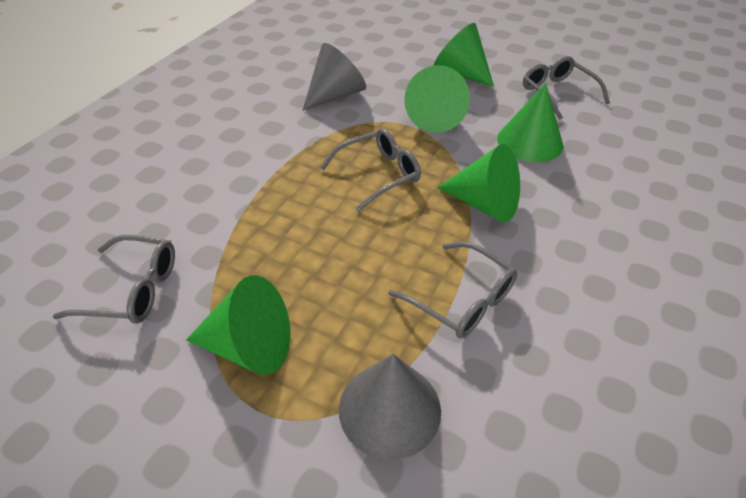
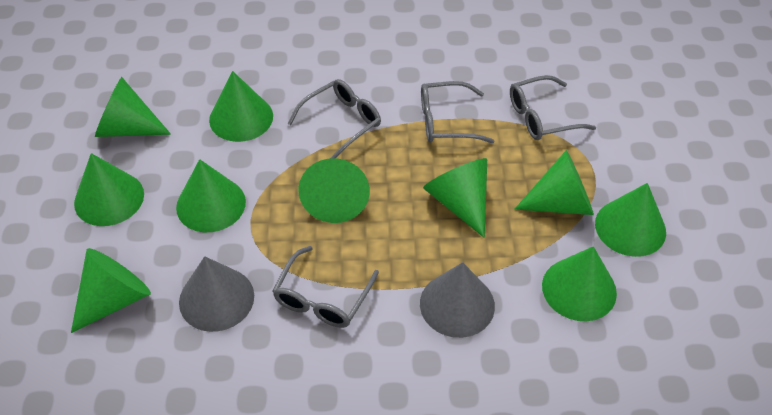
green cone: 5 -> 10

